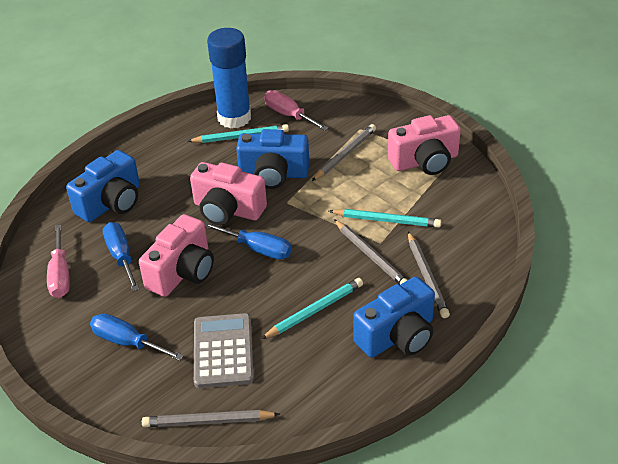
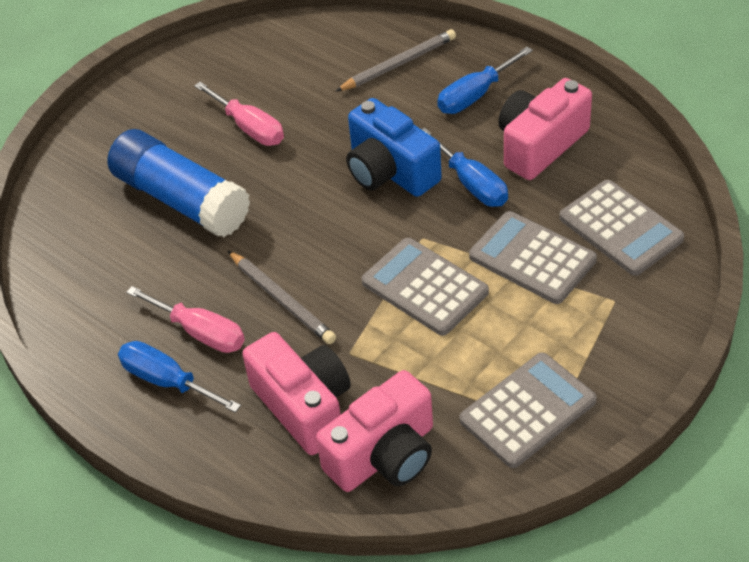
blue camera: 3 -> 1
grey calculator: 1 -> 4
grey pencil: 4 -> 2
turquoise pencil: 3 -> 0

